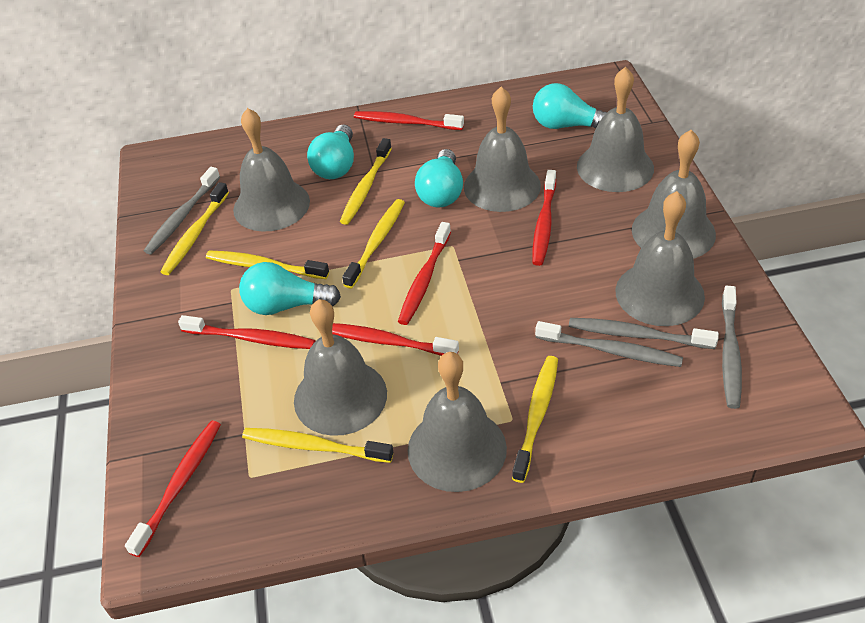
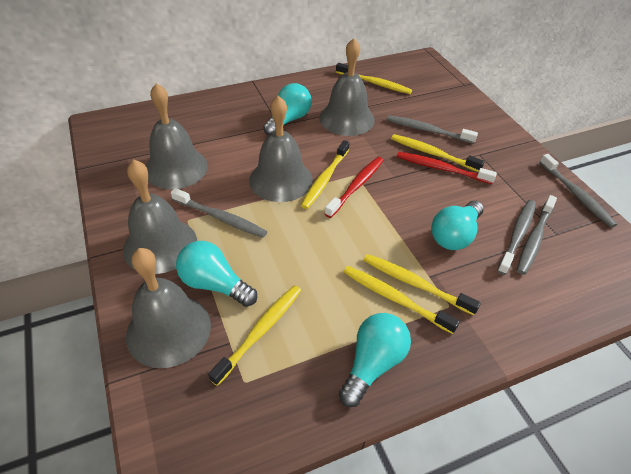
grey bell: 7 -> 5
grey toothbrush: 4 -> 5
red toothbrush: 6 -> 2

